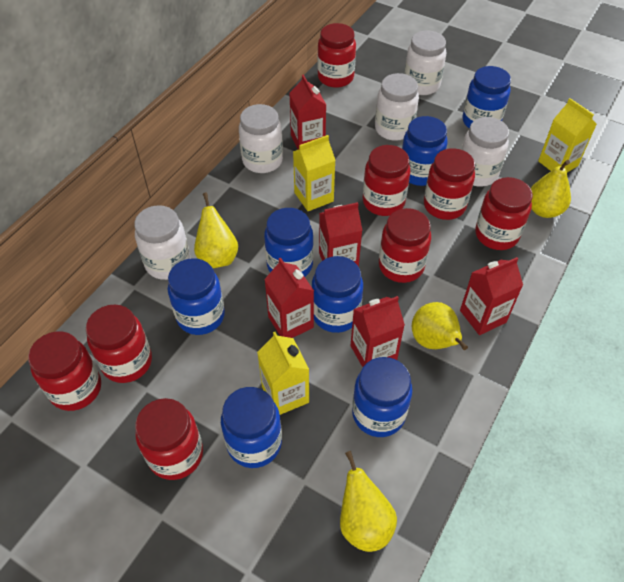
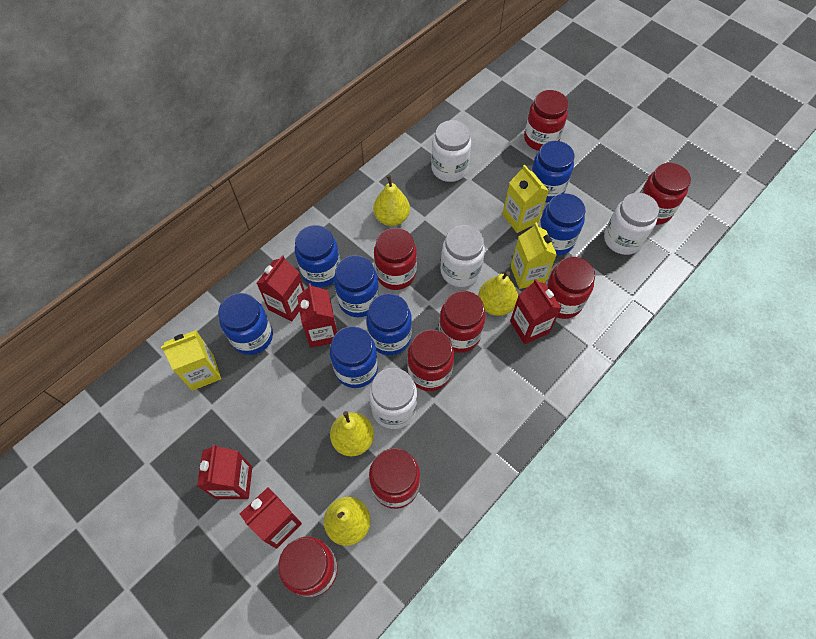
white jar: 5 -> 4

